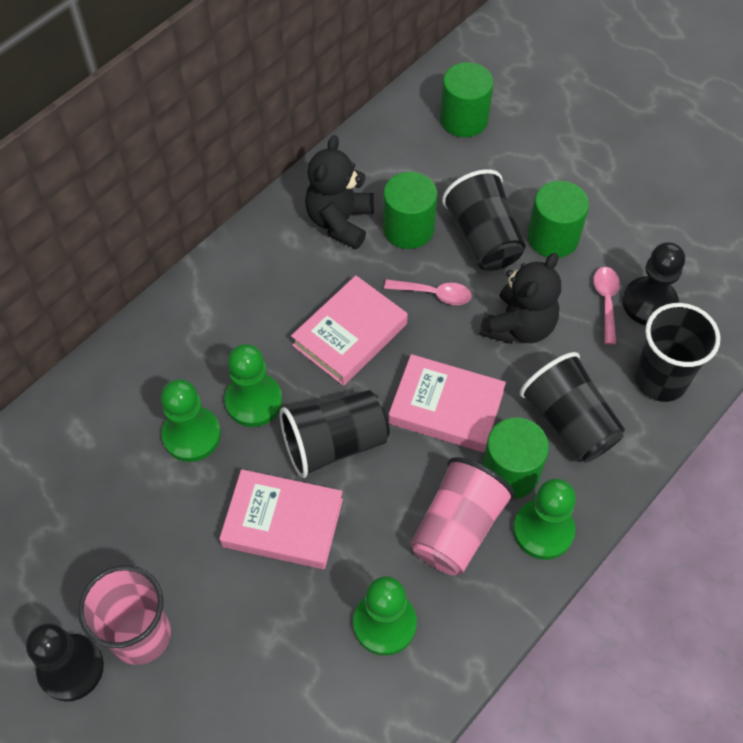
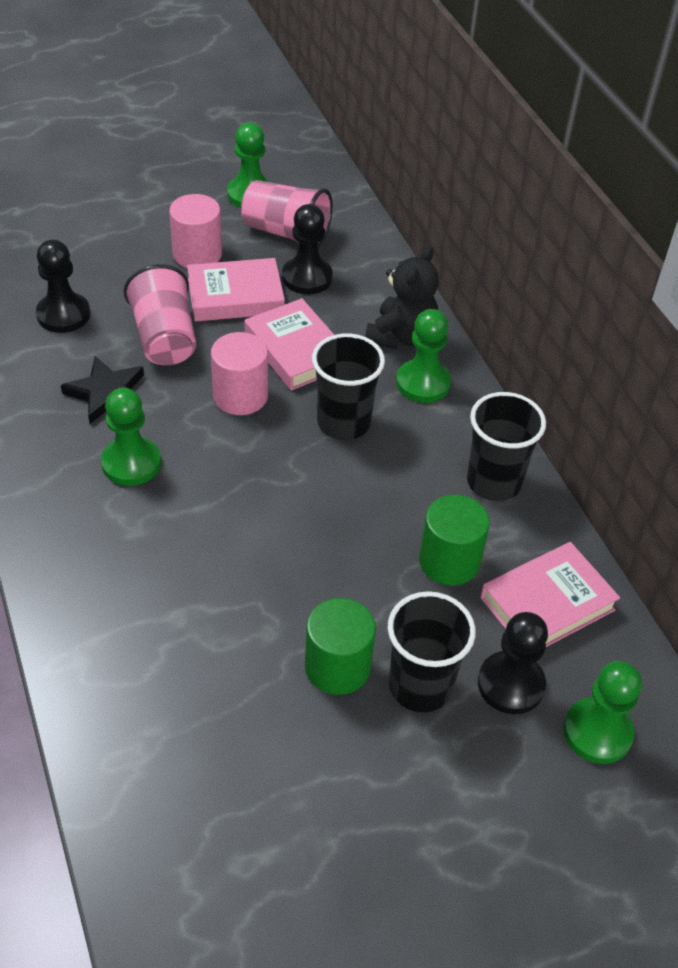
black cup: 4 -> 3
black pawn: 2 -> 3
black star: 0 -> 1
black teddy bear: 2 -> 1
green cylinder: 4 -> 2
pink cylinder: 0 -> 2
pink spoon: 2 -> 0

